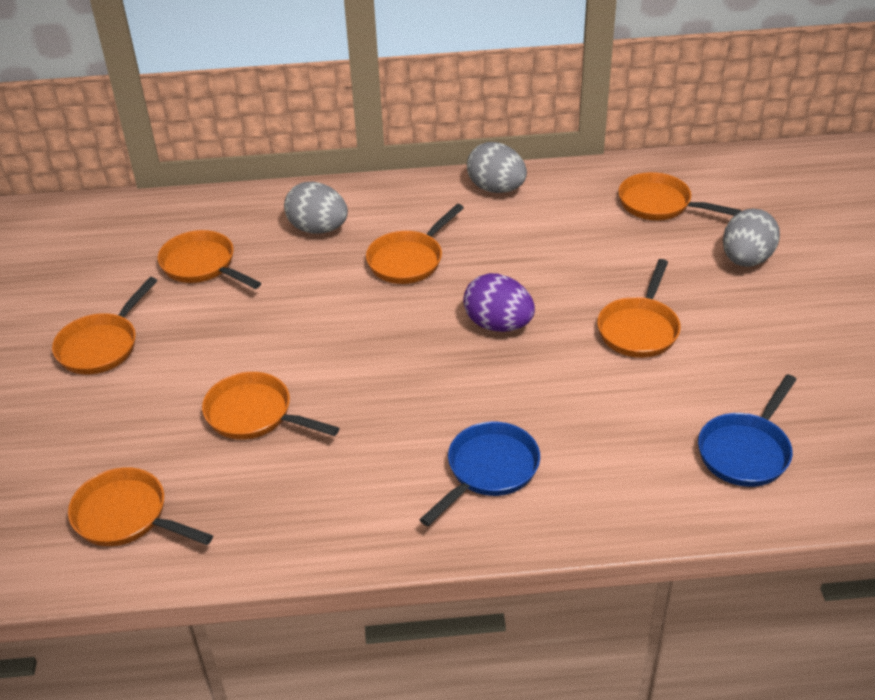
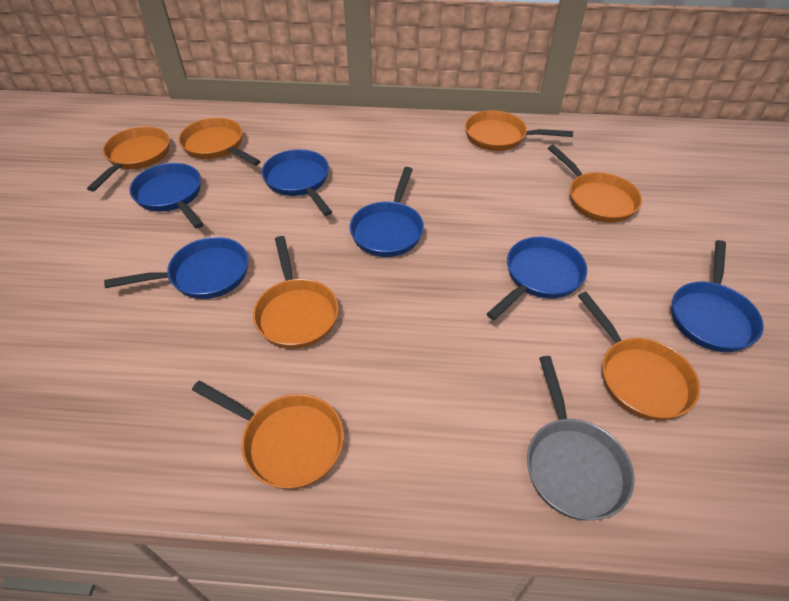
blue pan: 2 -> 6
grey egg: 3 -> 0
grey pan: 0 -> 1
purple egg: 1 -> 0

